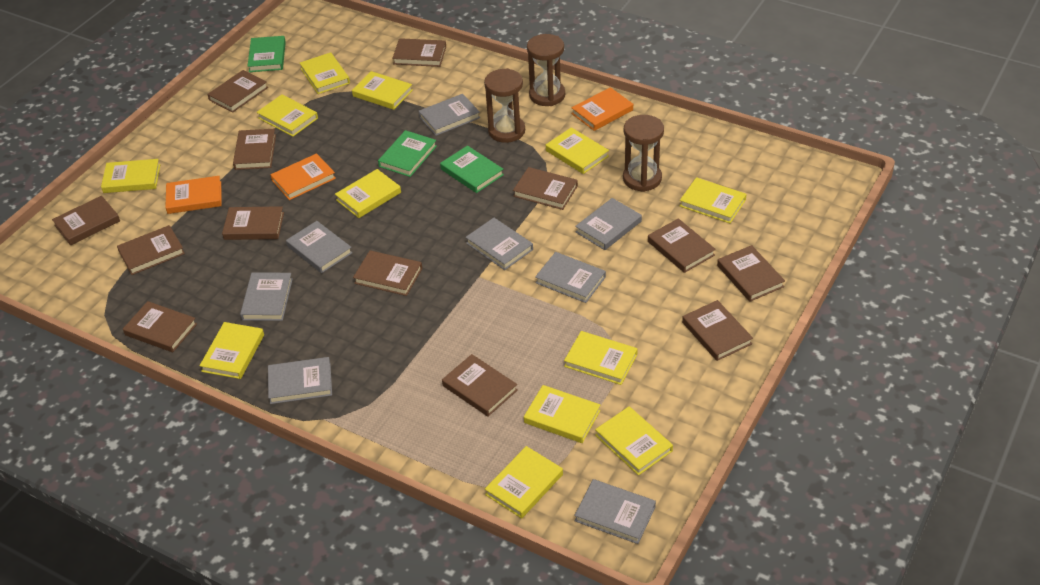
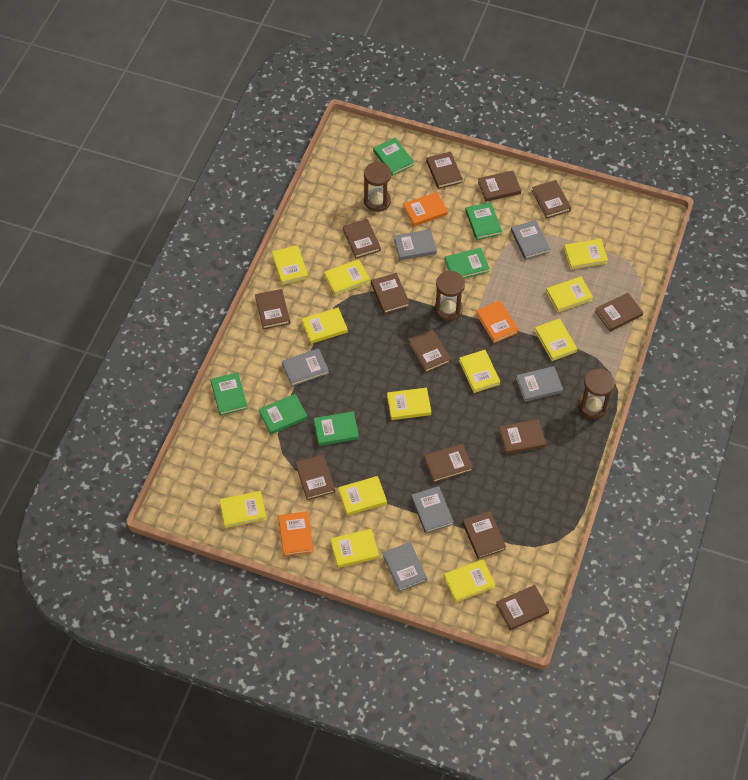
green book: 3 -> 6
grey book: 8 -> 6

